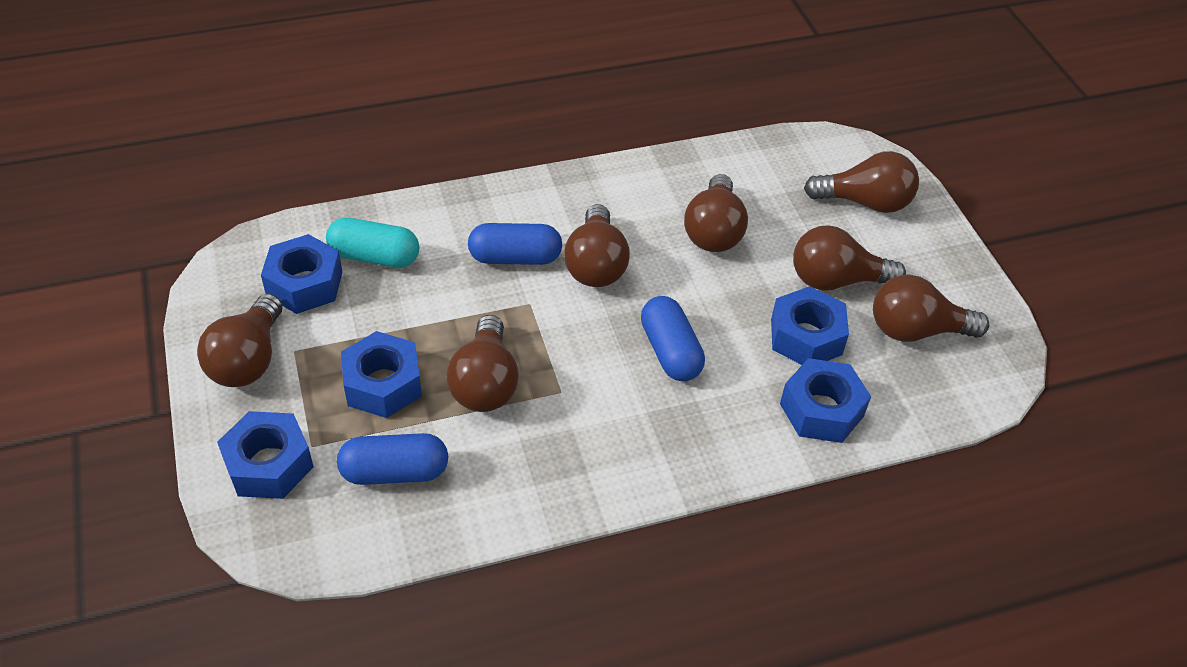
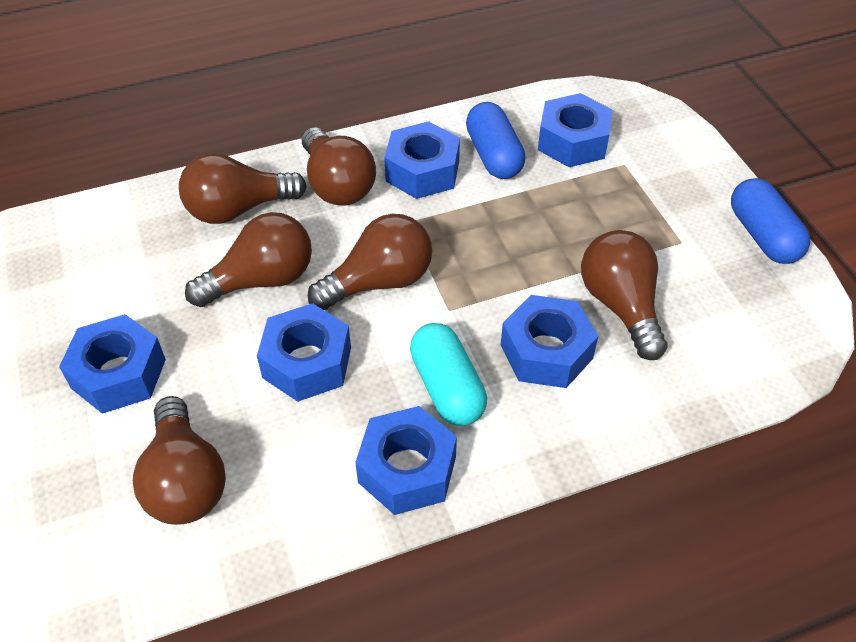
blue capsule: 3 -> 2
blue nut: 5 -> 6
brown light bulb: 7 -> 6

